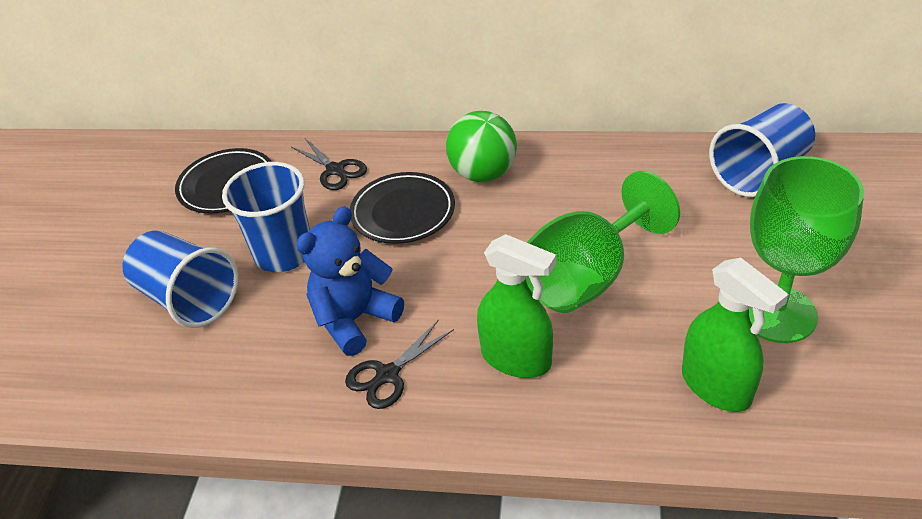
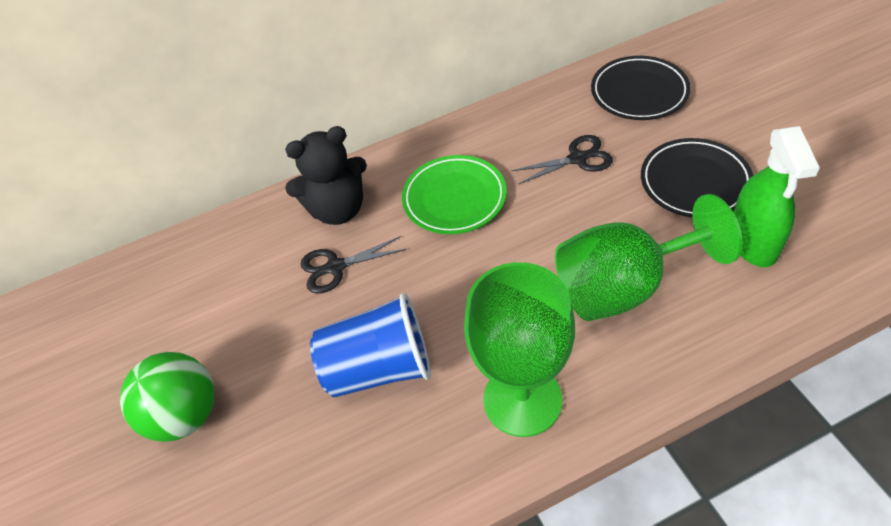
black teddy bear: 0 -> 1
blue cup: 3 -> 1
blue teddy bear: 1 -> 0
green plate: 0 -> 1
green spray bottle: 2 -> 1

